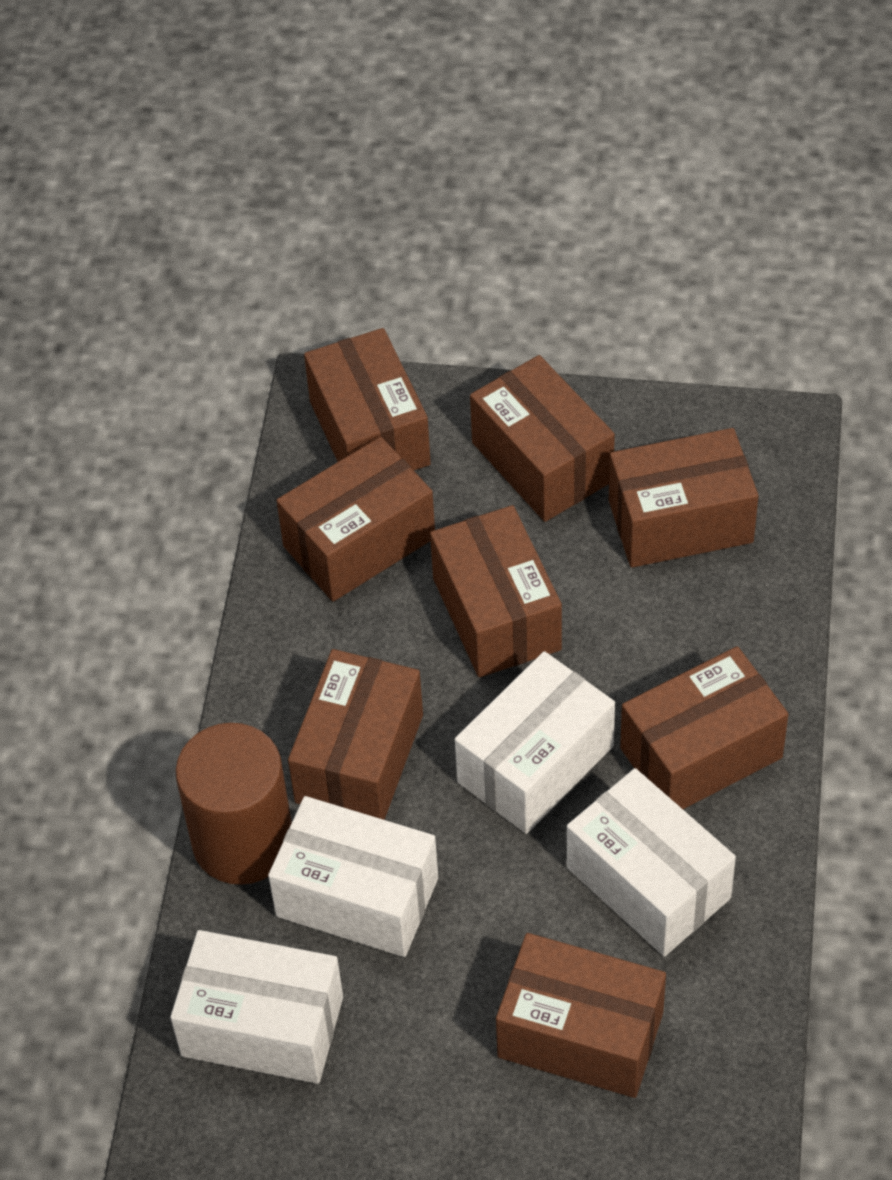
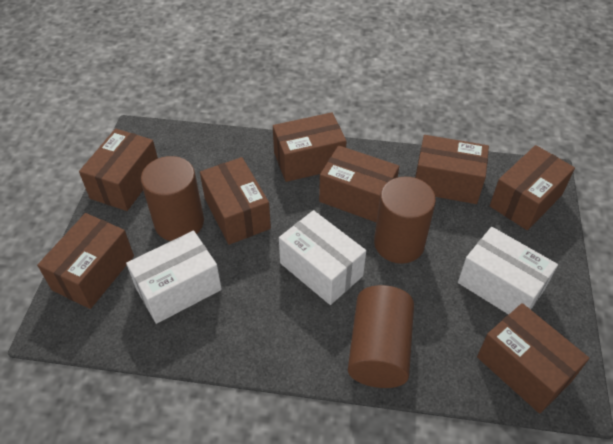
brown cylinder: 1 -> 3
white box: 4 -> 3

